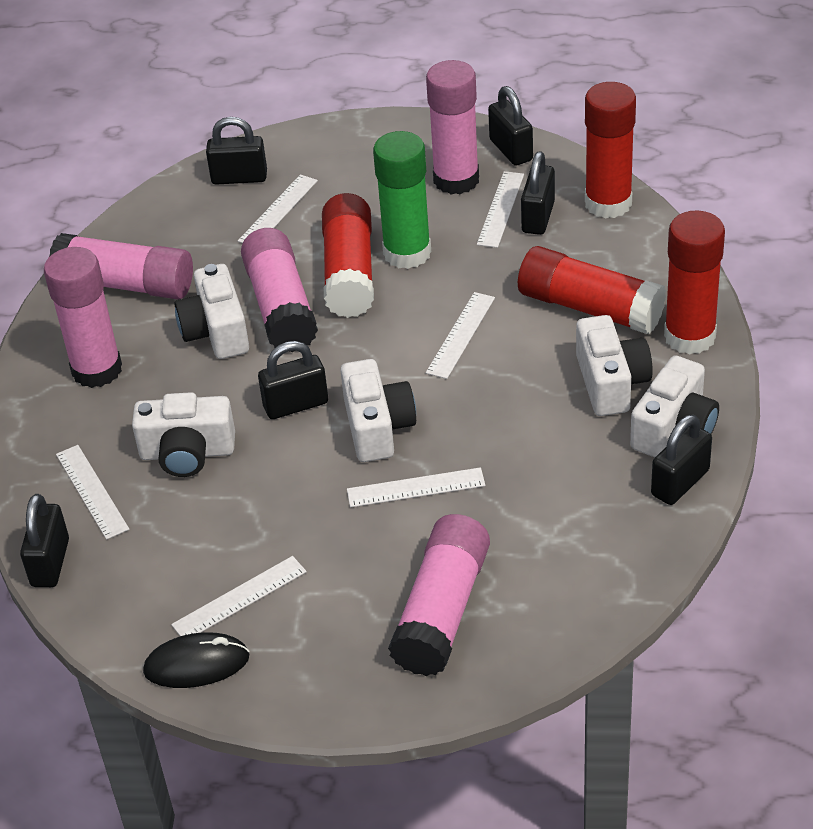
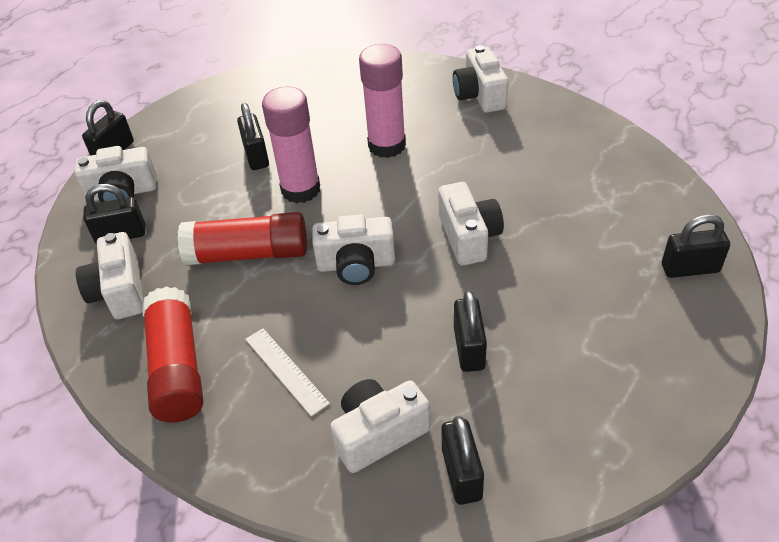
black mouse: 1 -> 0
green glue stick: 1 -> 0
pink glue stick: 5 -> 2
red glue stick: 4 -> 2
white camera: 5 -> 6
white ruler: 6 -> 1

